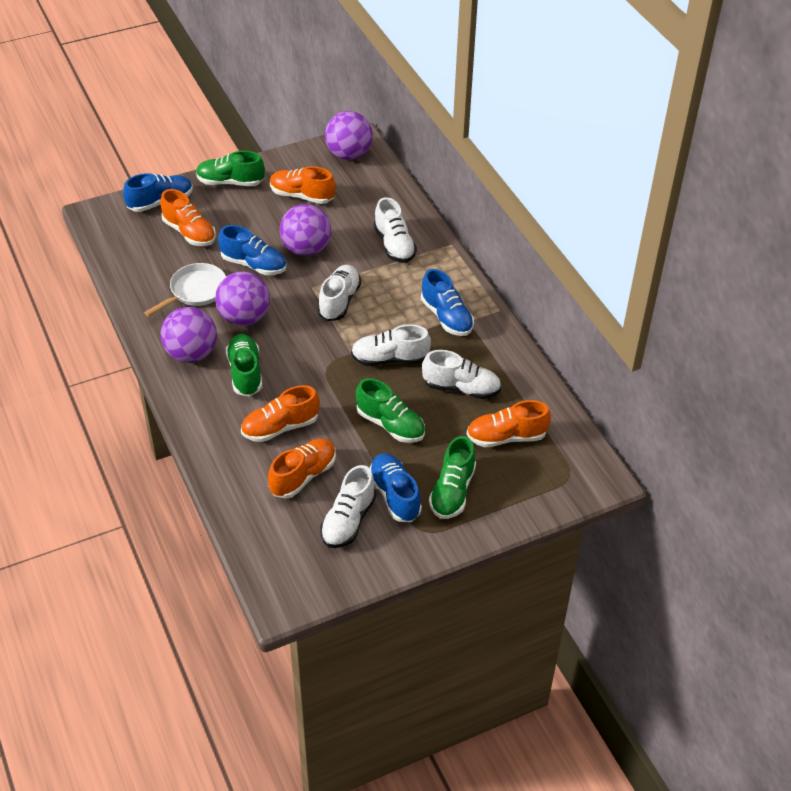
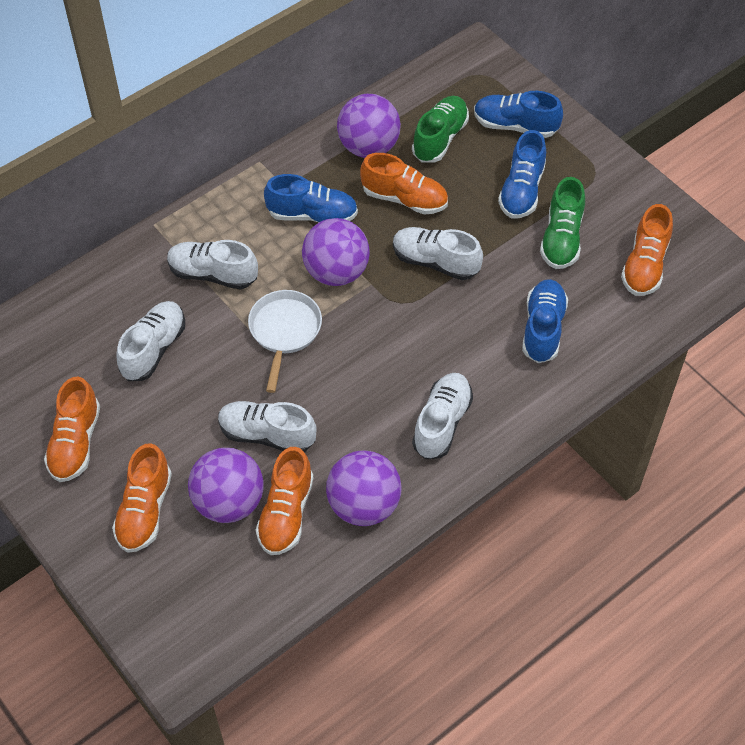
green shoe: 4 -> 2

